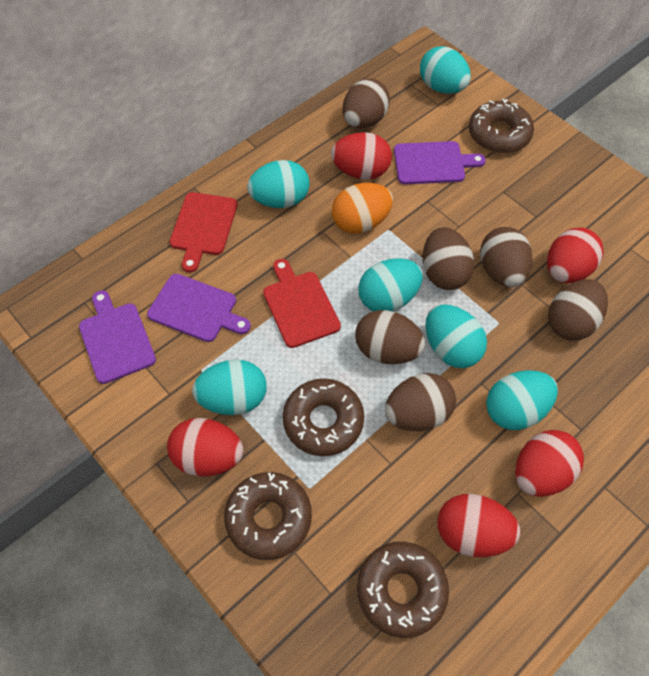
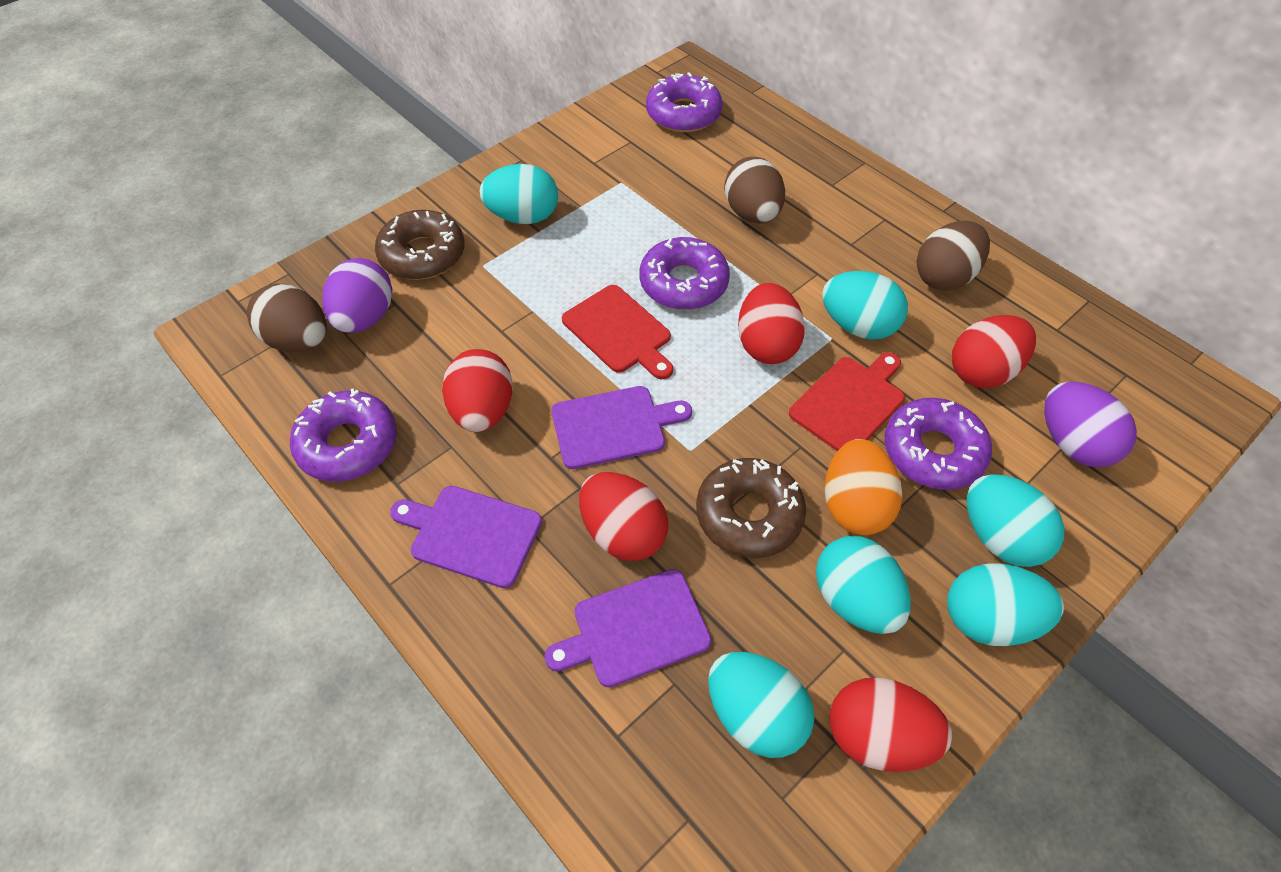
brown donut: 4 -> 2
brown egg: 6 -> 3
purple donut: 0 -> 4
purple egg: 0 -> 2

